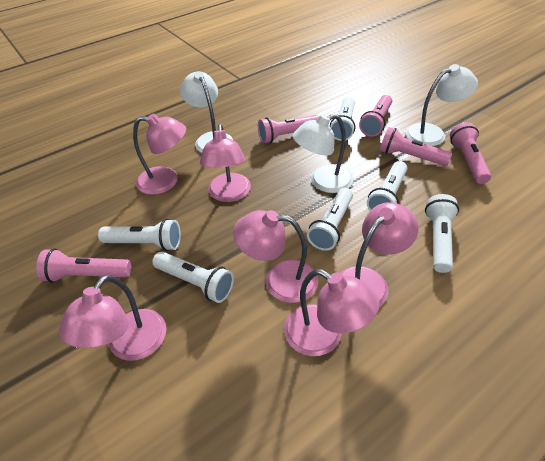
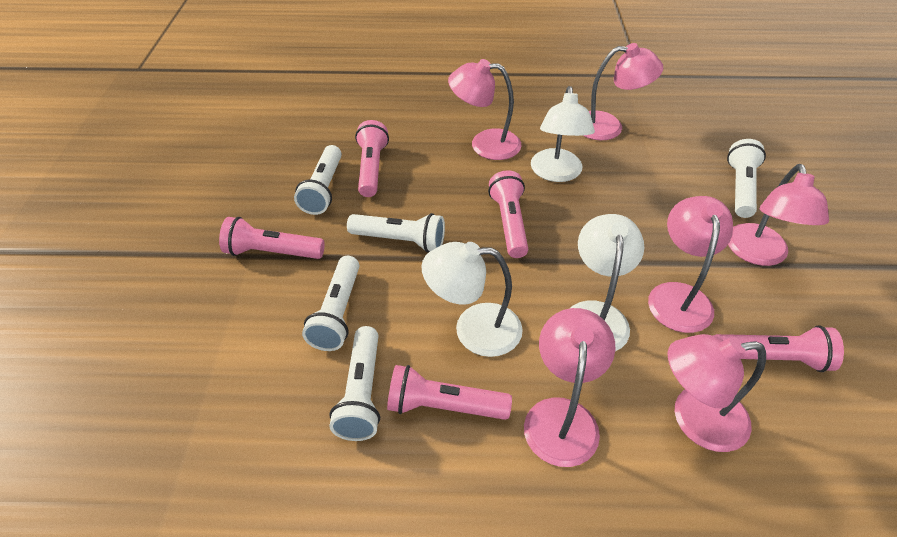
white flashlight: 6 -> 5

